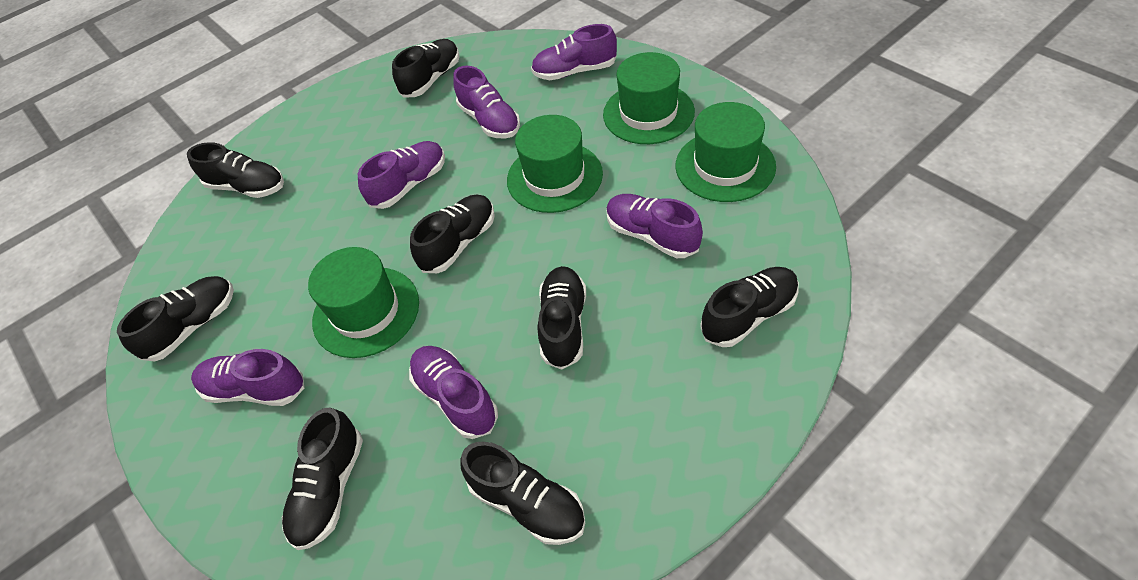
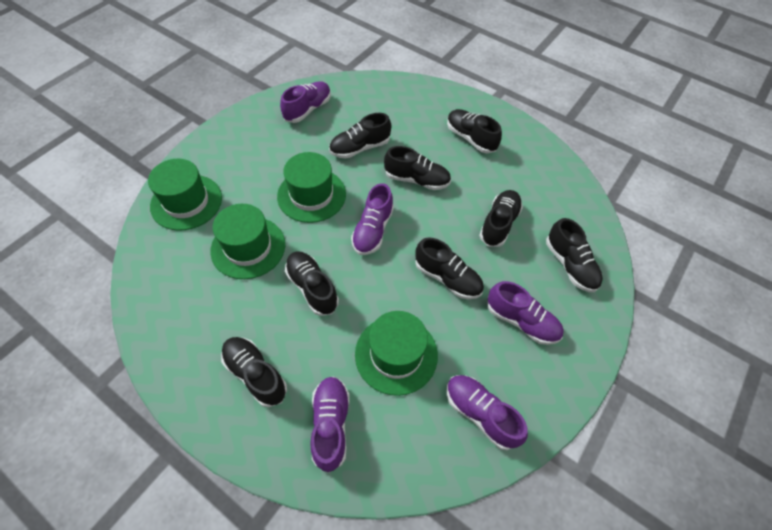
purple shoe: 6 -> 5

